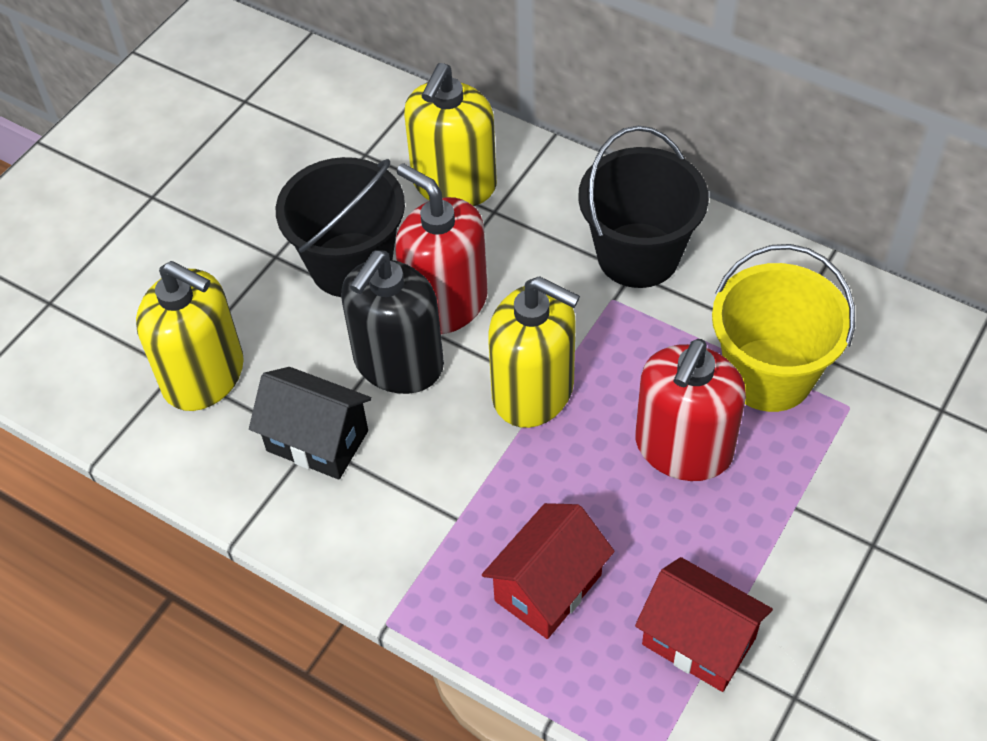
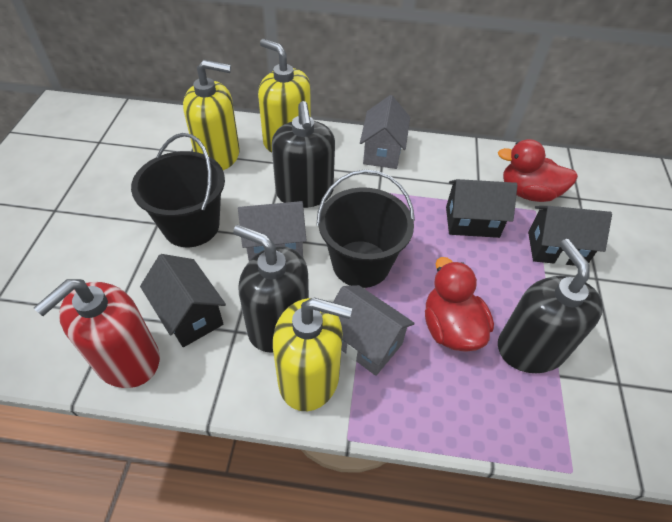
black house: 1 -> 3
black soap dispenser: 1 -> 3
grey house: 0 -> 3
red duck: 0 -> 2
red house: 2 -> 0
red soap dispenser: 2 -> 1
yellow bucket: 1 -> 0

